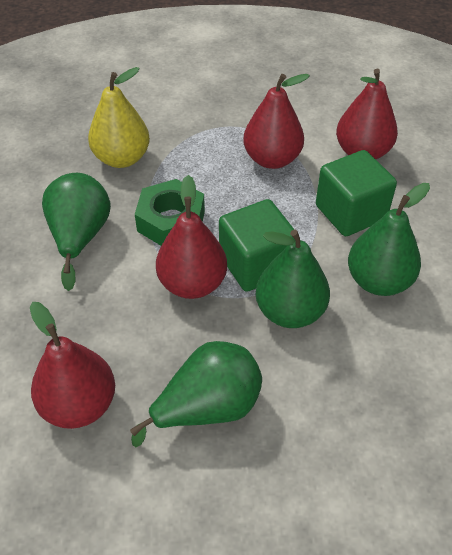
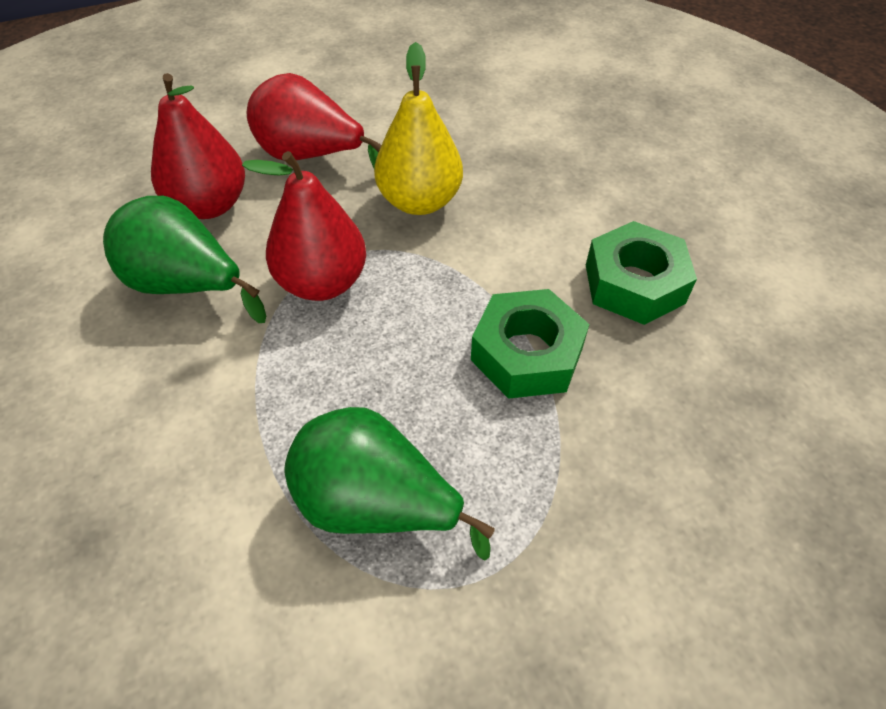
green cube: 2 -> 0
green nut: 1 -> 2
green pear: 4 -> 2
red pear: 4 -> 3

